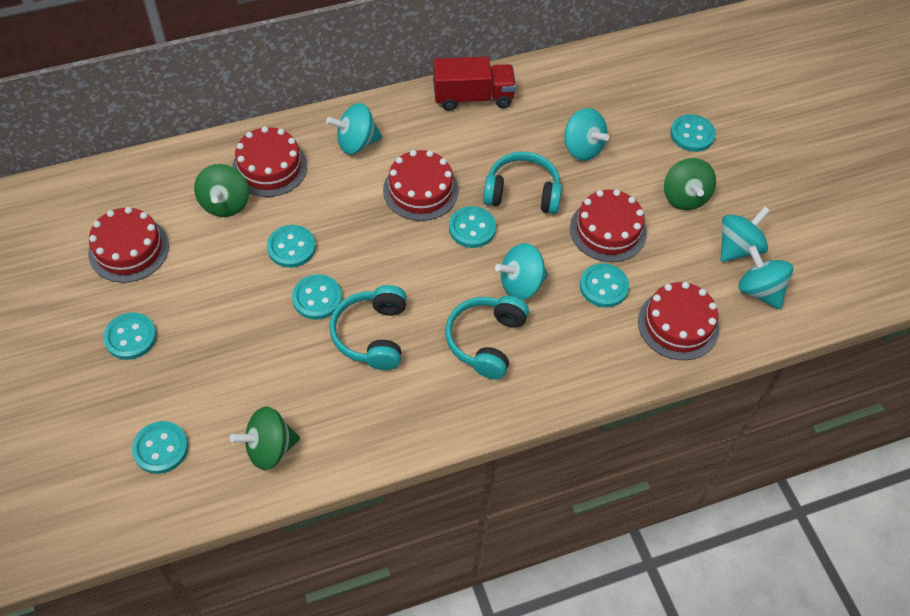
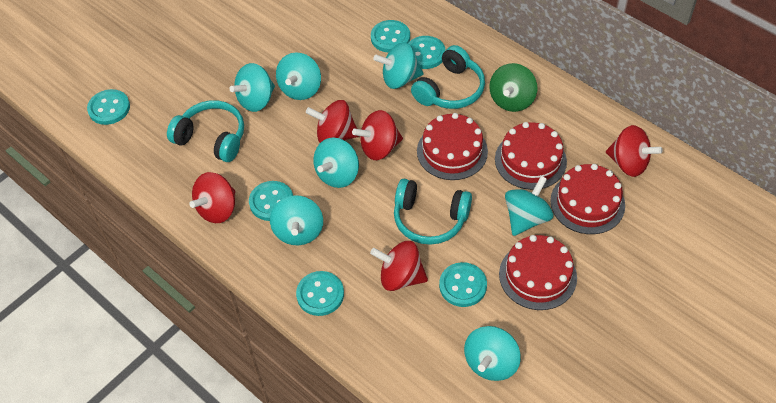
green spinning top: 3 -> 1
red cake: 5 -> 4
red spinning top: 0 -> 5
red truck: 1 -> 0
turquoise button: 7 -> 6
turquoise spinning top: 5 -> 7

